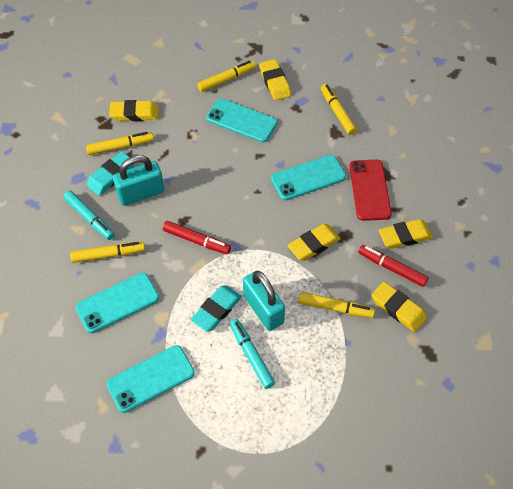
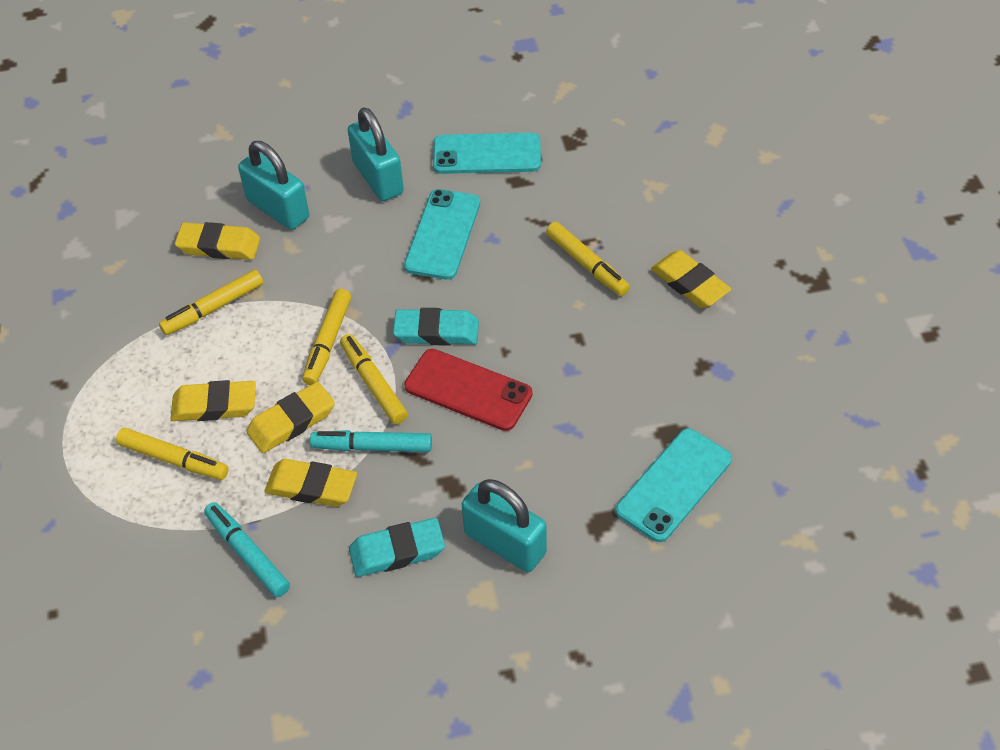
red marker: 2 -> 0
turquoise padlock: 2 -> 3
turquoise phone: 4 -> 3

